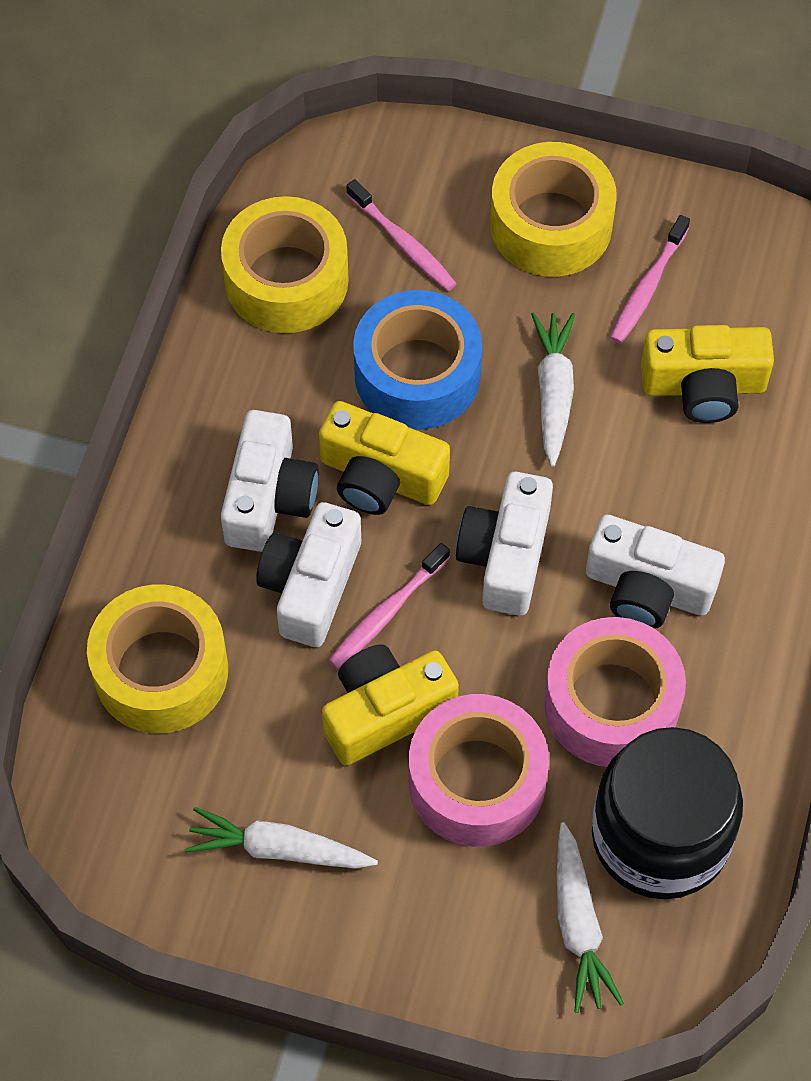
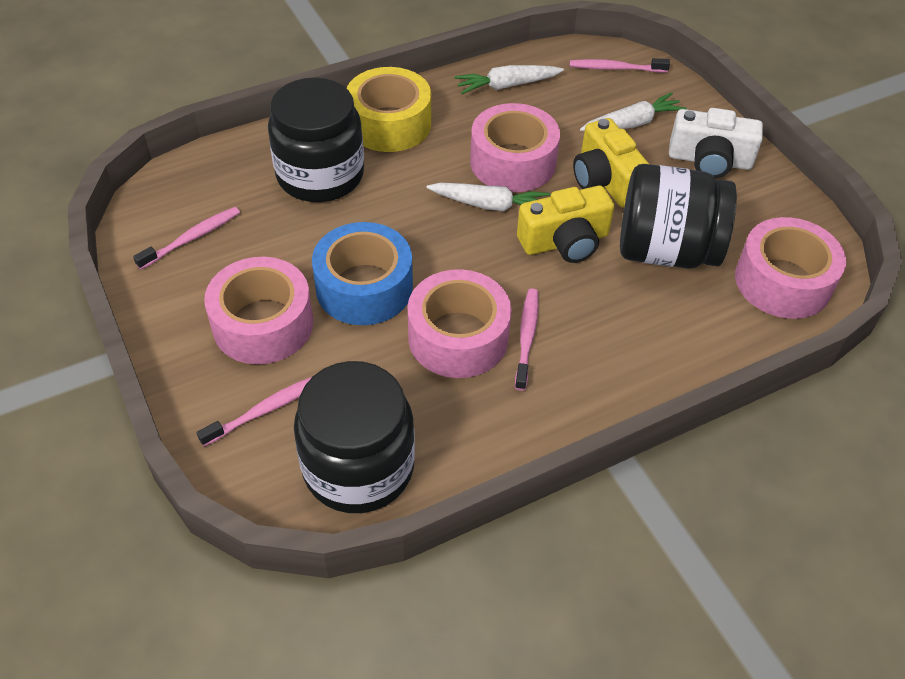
black jar: 1 -> 3
pink tape: 2 -> 4
pink toothbrush: 3 -> 4
white camera: 4 -> 1
yellow camera: 3 -> 2
yellow tape: 3 -> 1

